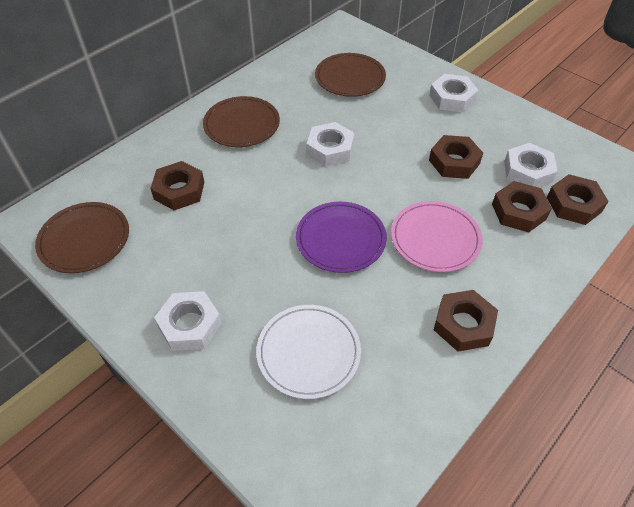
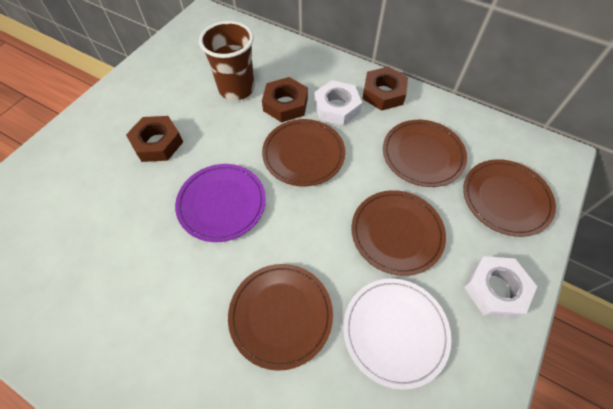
brown cup: 0 -> 1
brown nut: 5 -> 3
brown plate: 3 -> 5
pink plate: 1 -> 0
white nut: 4 -> 2

